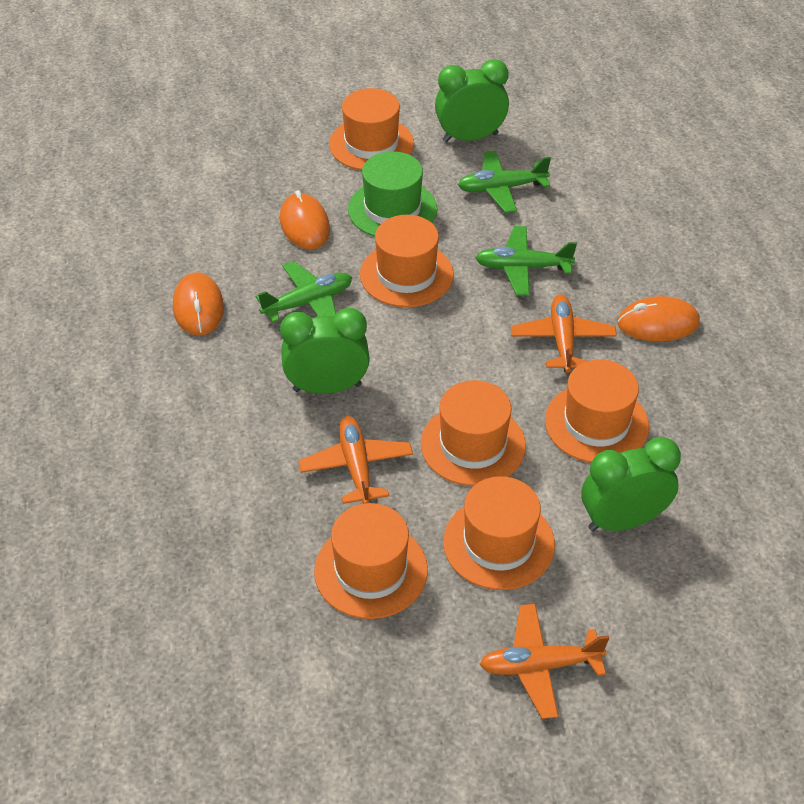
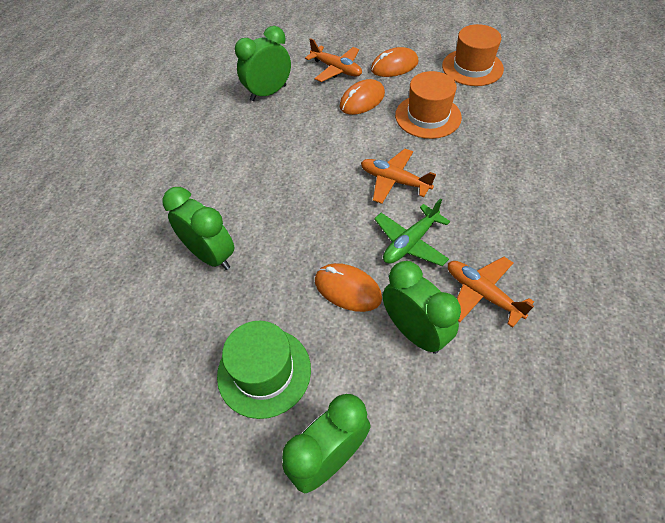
green clock: 3 -> 4
green plane: 3 -> 1
orange hat: 6 -> 2

